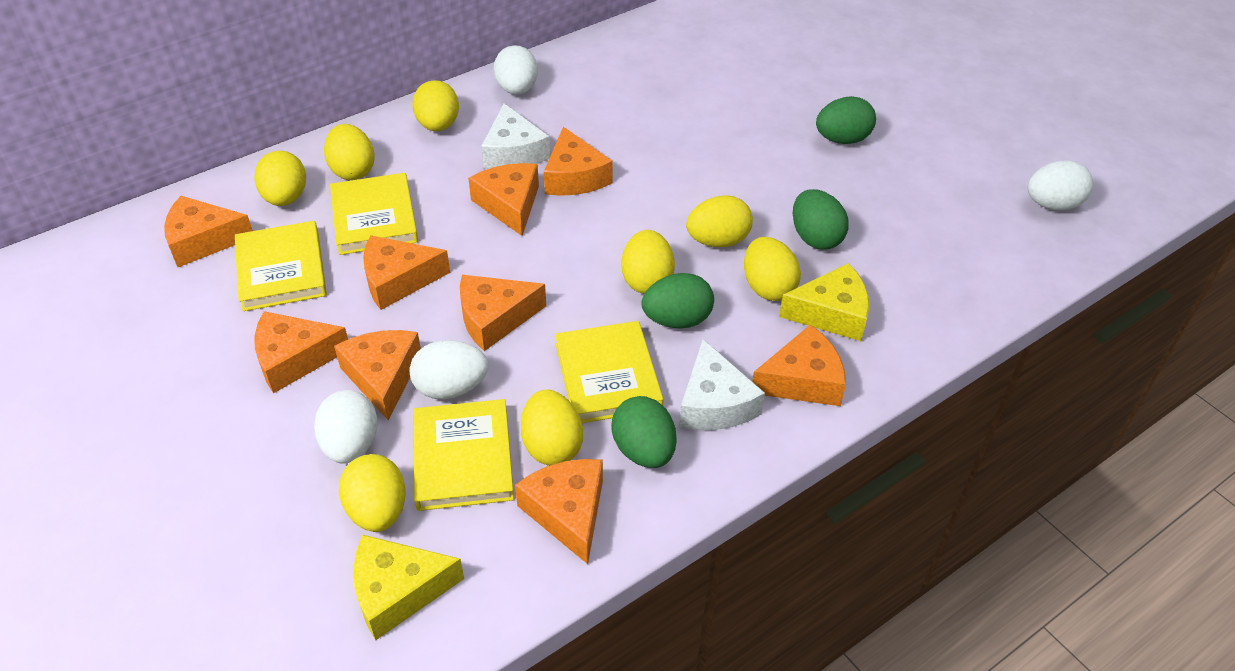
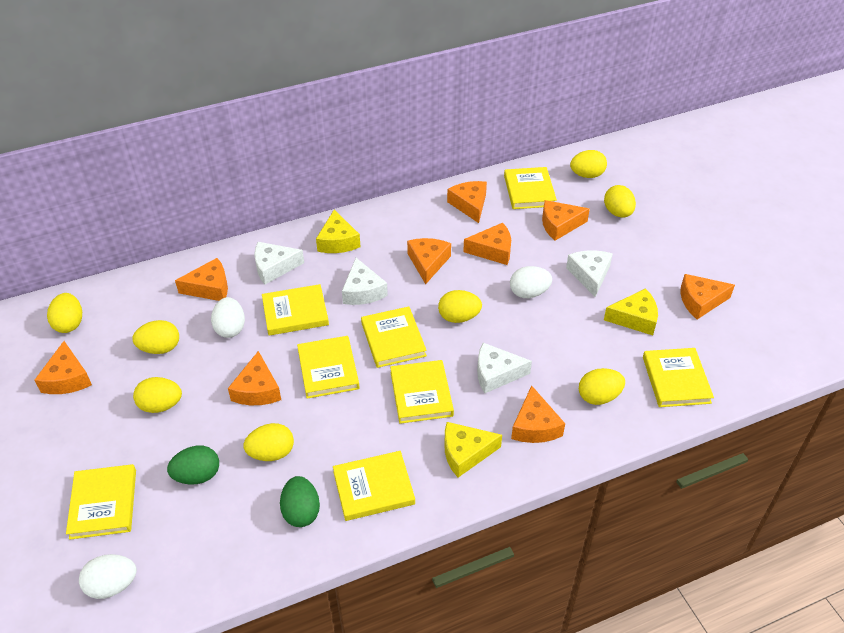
green egg: 4 -> 2
white cheese: 2 -> 4
white egg: 4 -> 3
yellow book: 4 -> 8
yellow cheese: 2 -> 3

